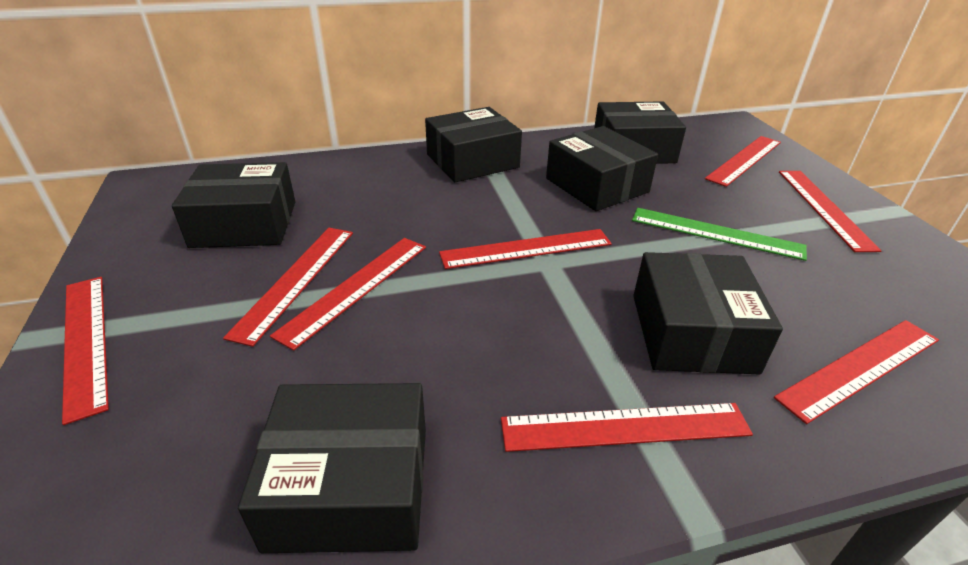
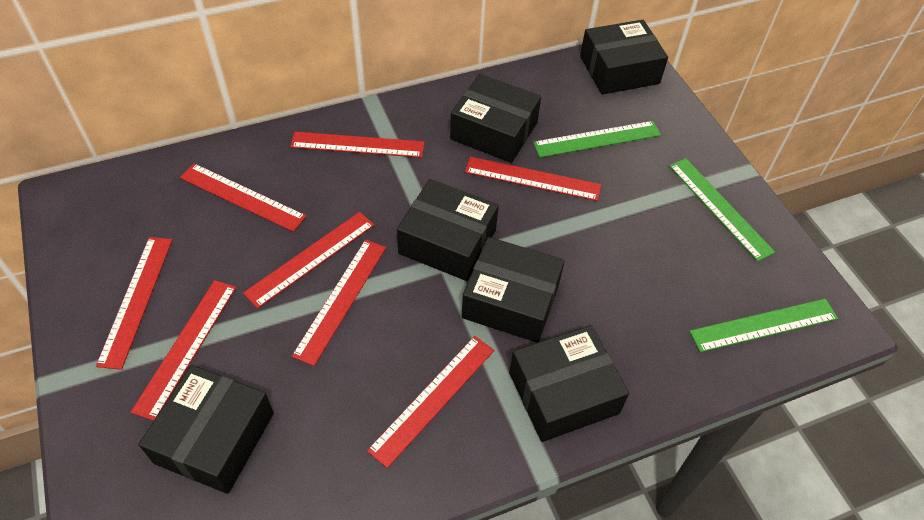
green ruler: 1 -> 3

